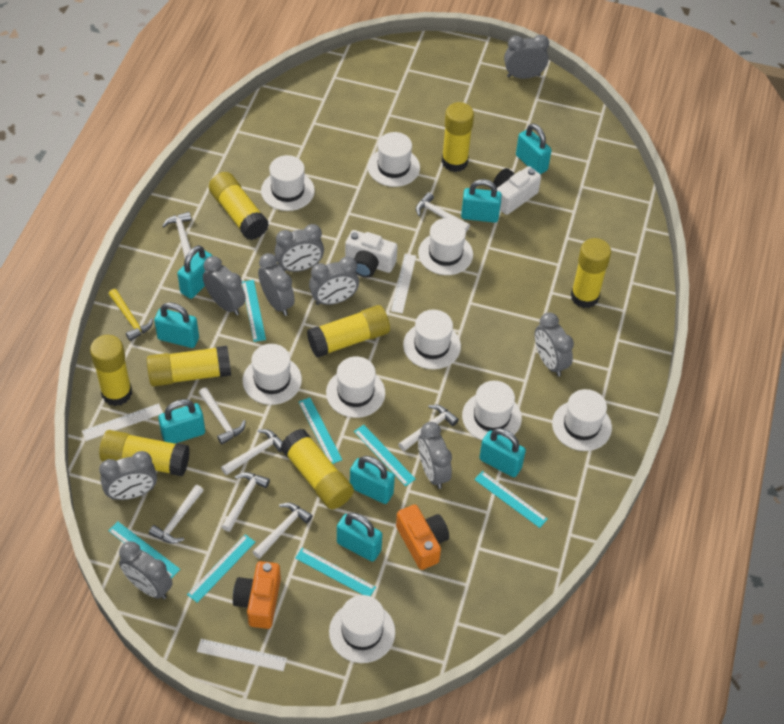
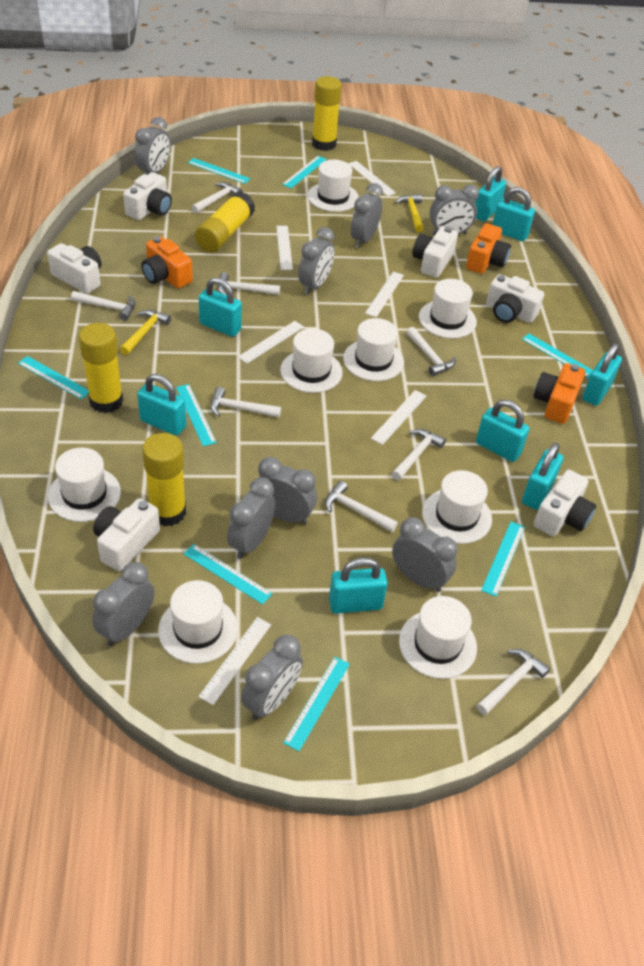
orange camera: 2 -> 3
turquoise ruler: 7 -> 8
white camera: 2 -> 6
white hat: 9 -> 8
white ruler: 3 -> 6
yellow glue stick: 8 -> 4
yellow hammer: 1 -> 2

